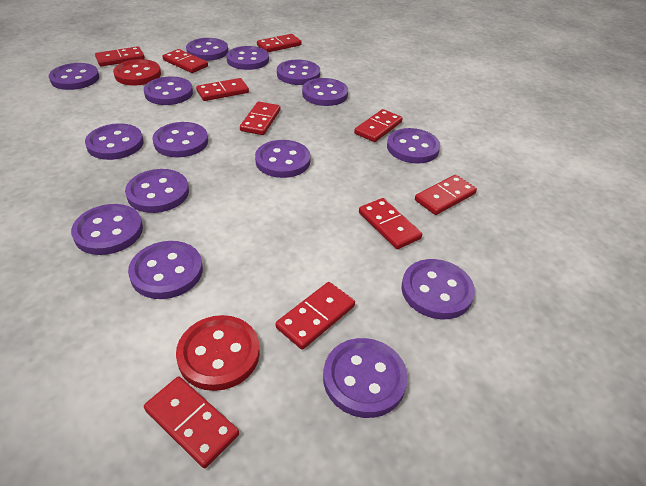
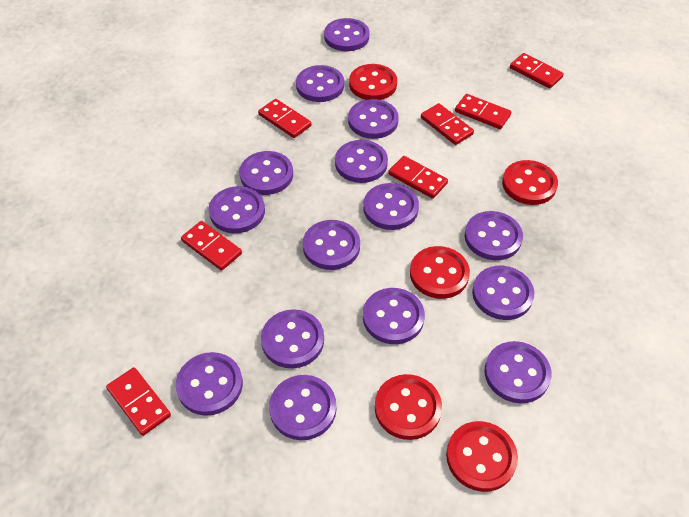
red button: 2 -> 5
red domino: 10 -> 7

